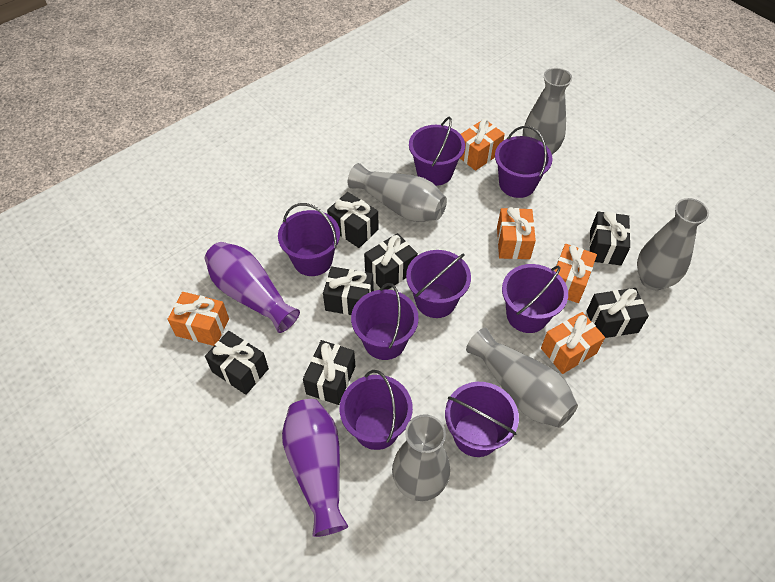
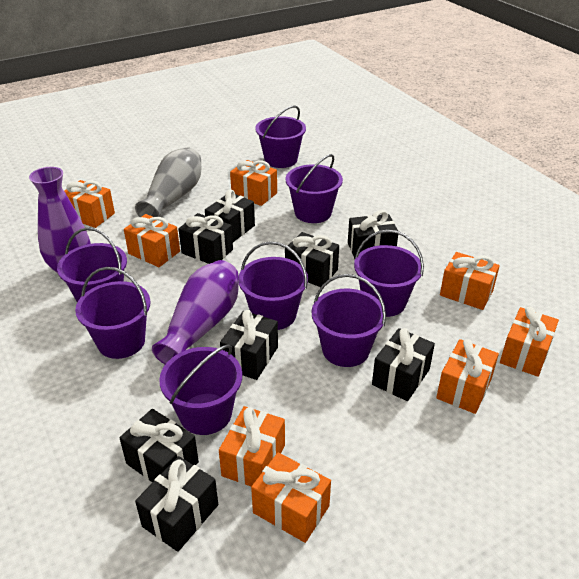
black gift: 7 -> 8
grey vase: 5 -> 1
orange gift: 5 -> 8

